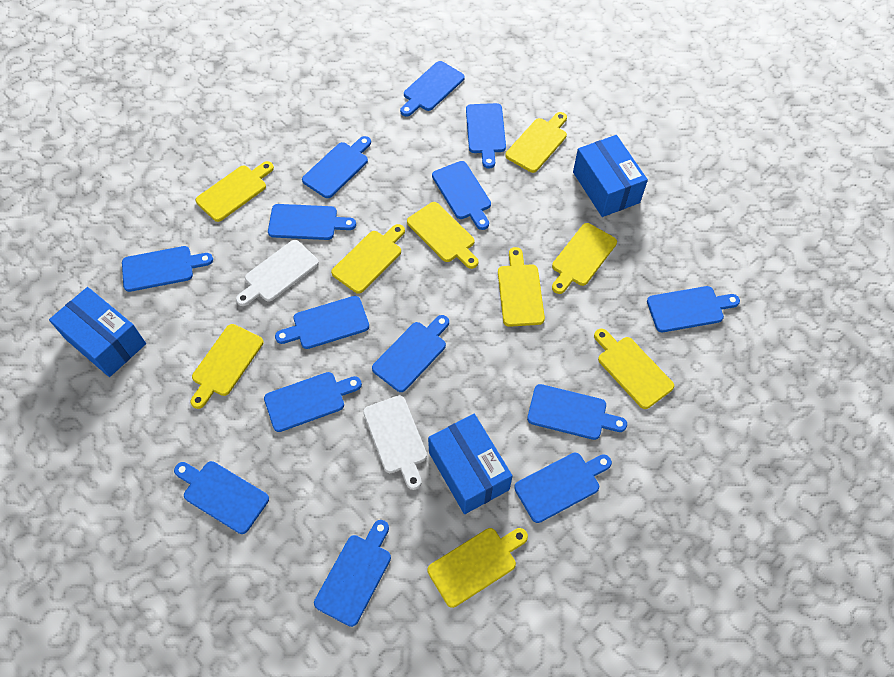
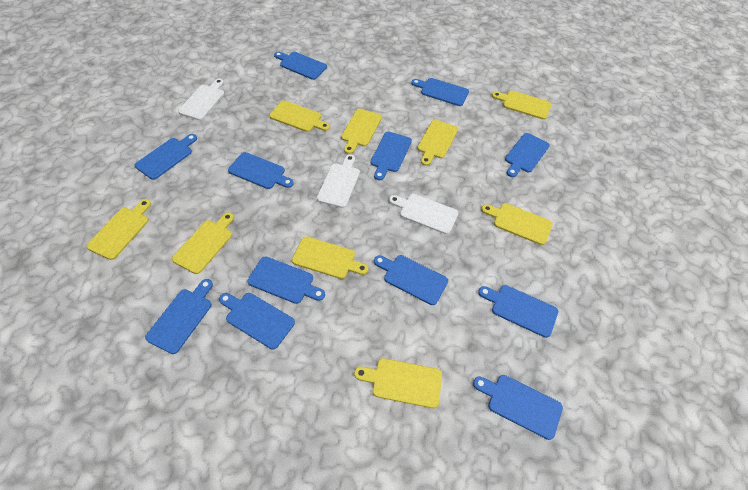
blue box: 3 -> 0
blue cutting board: 14 -> 12
white cutting board: 2 -> 3

